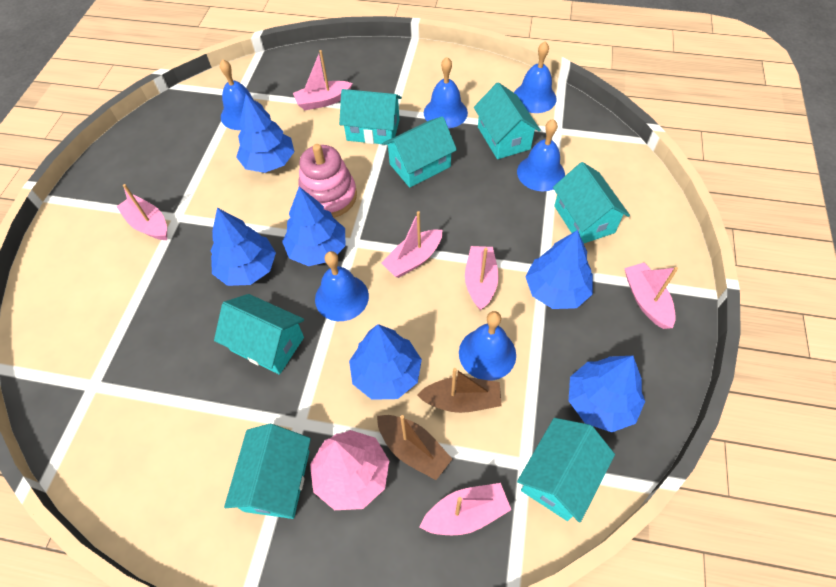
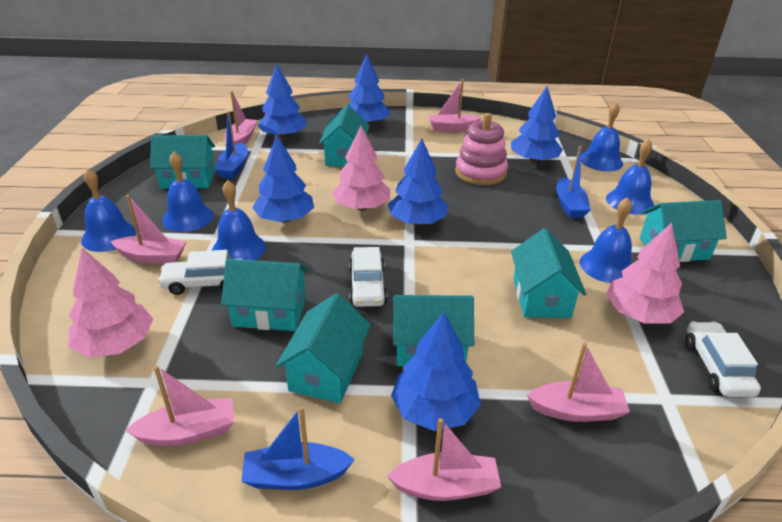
blue boat: 0 -> 3
brown boat: 2 -> 0
pink tree: 1 -> 3
white car: 0 -> 3

